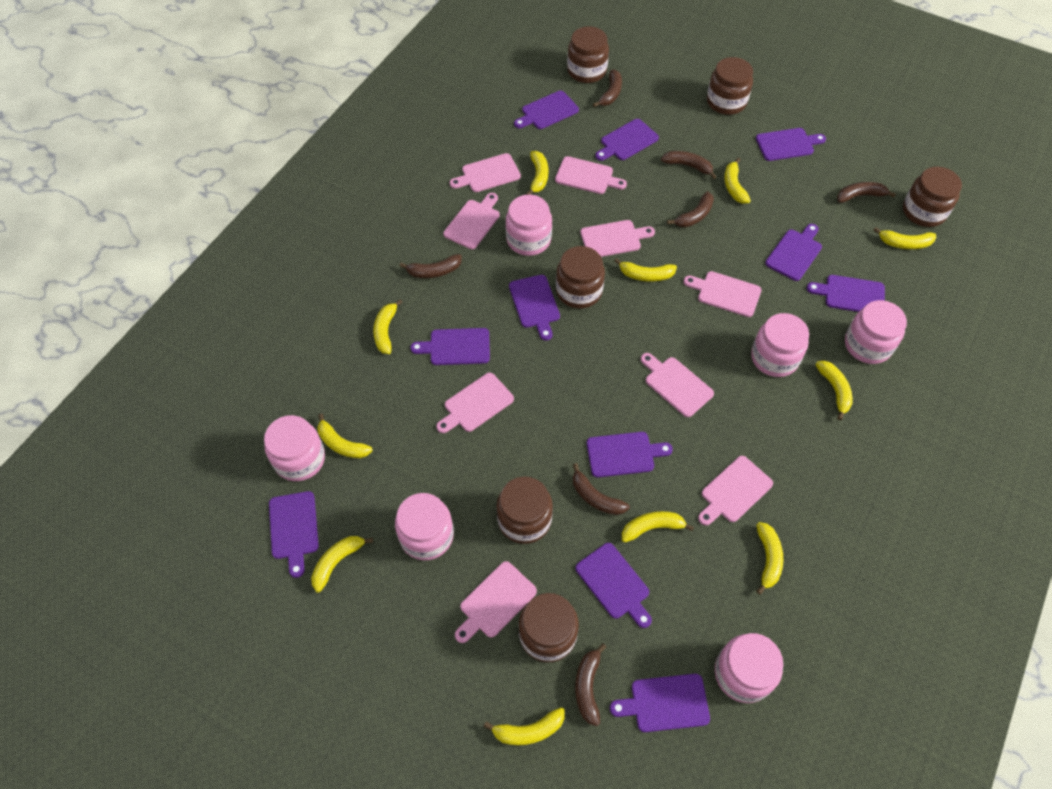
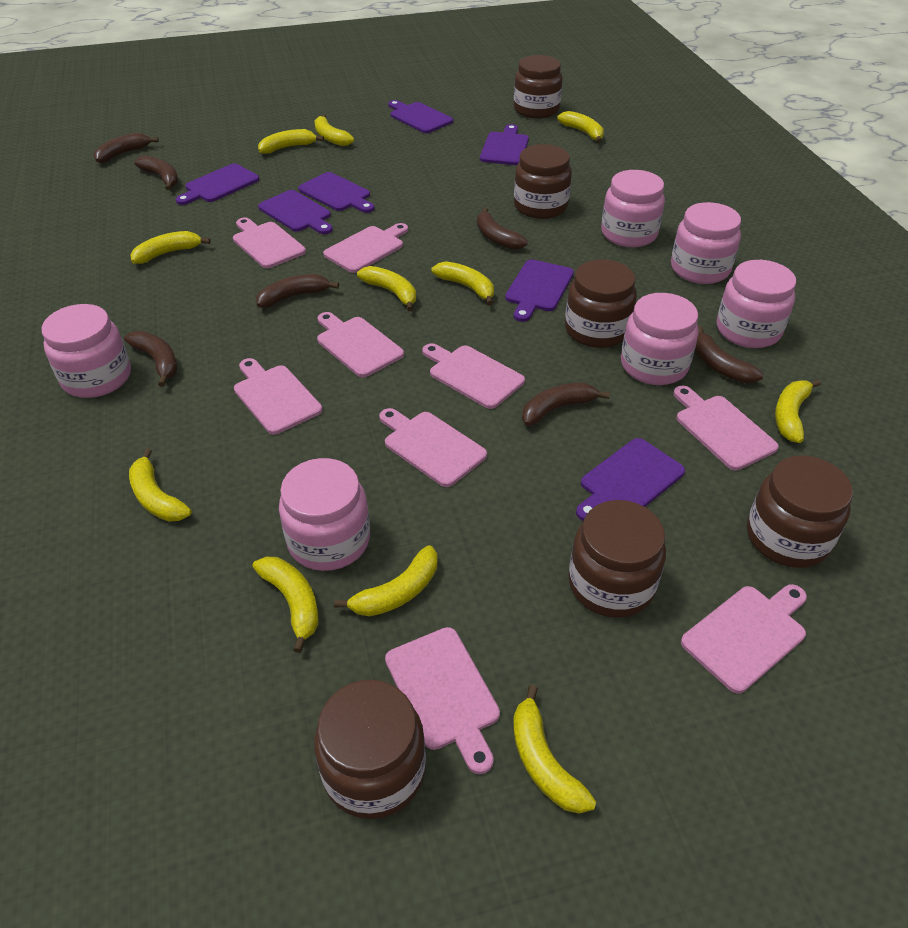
purple cutting board: 11 -> 7

